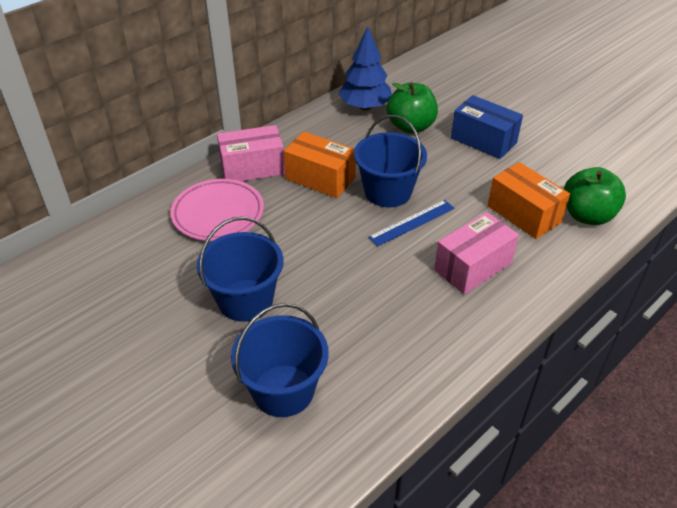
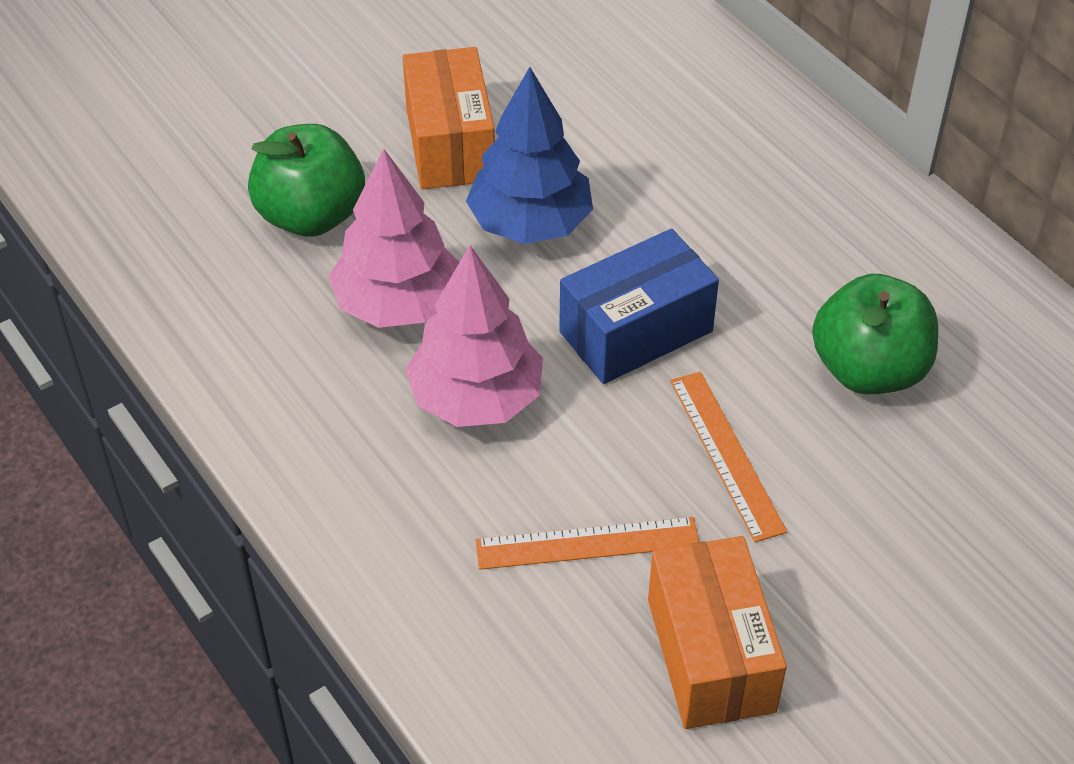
blue bucket: 3 -> 0
blue ruler: 1 -> 0
orange ruler: 0 -> 2
pink box: 2 -> 0
pink plate: 1 -> 0
pink tree: 0 -> 2

